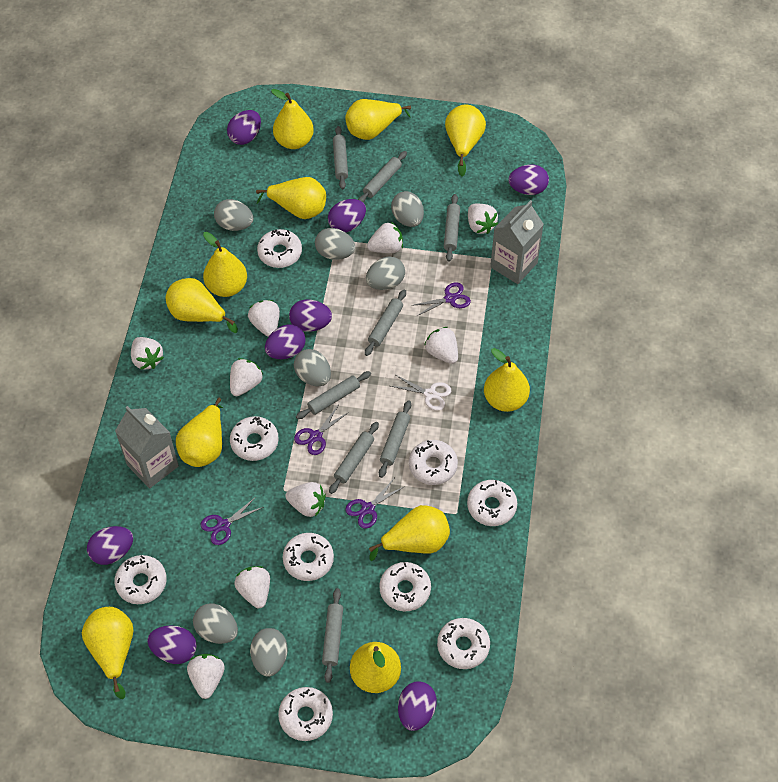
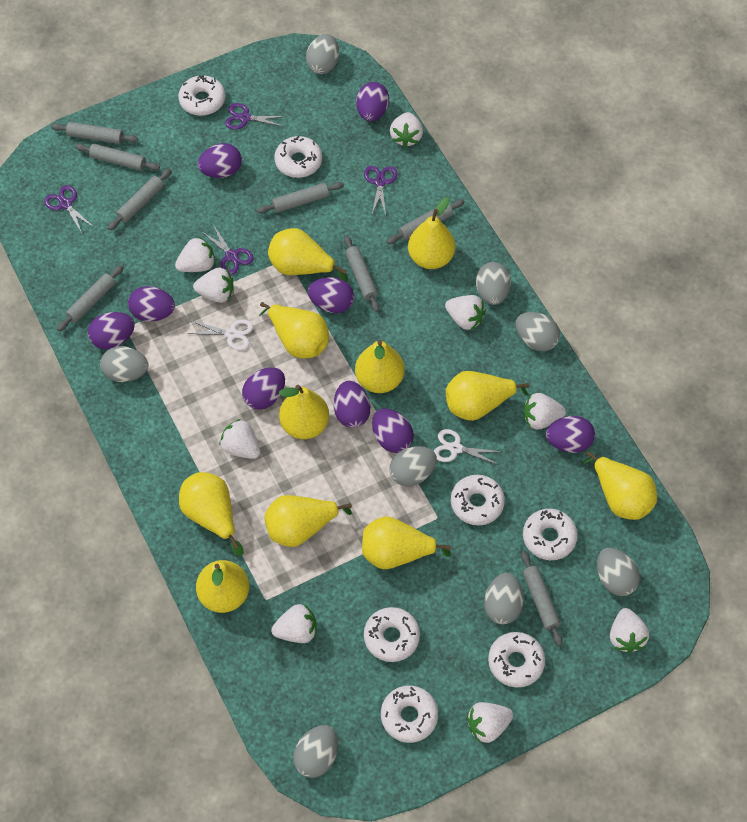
grey carton: 2 -> 0
grey egg: 7 -> 8
purple egg: 8 -> 9
white donut: 9 -> 7
white scissors: 1 -> 2

